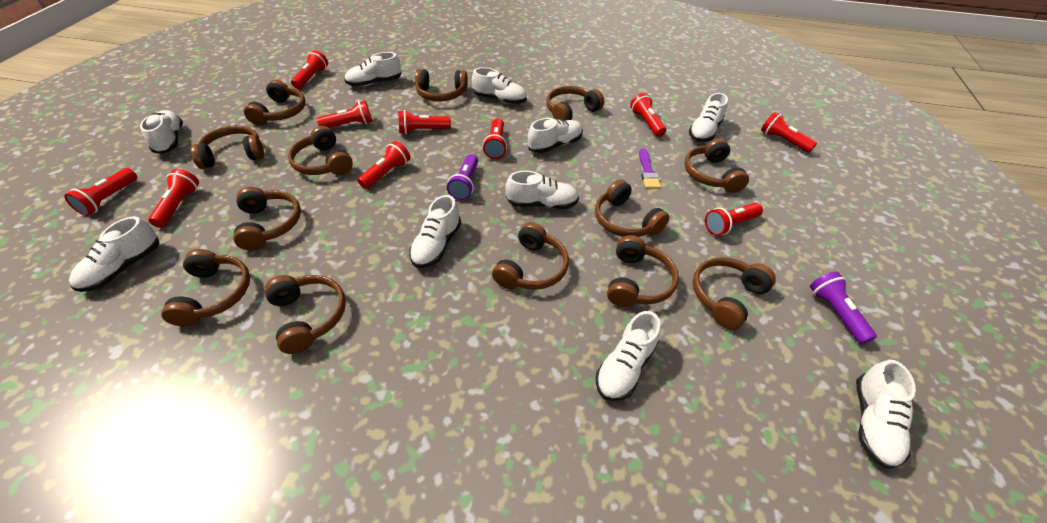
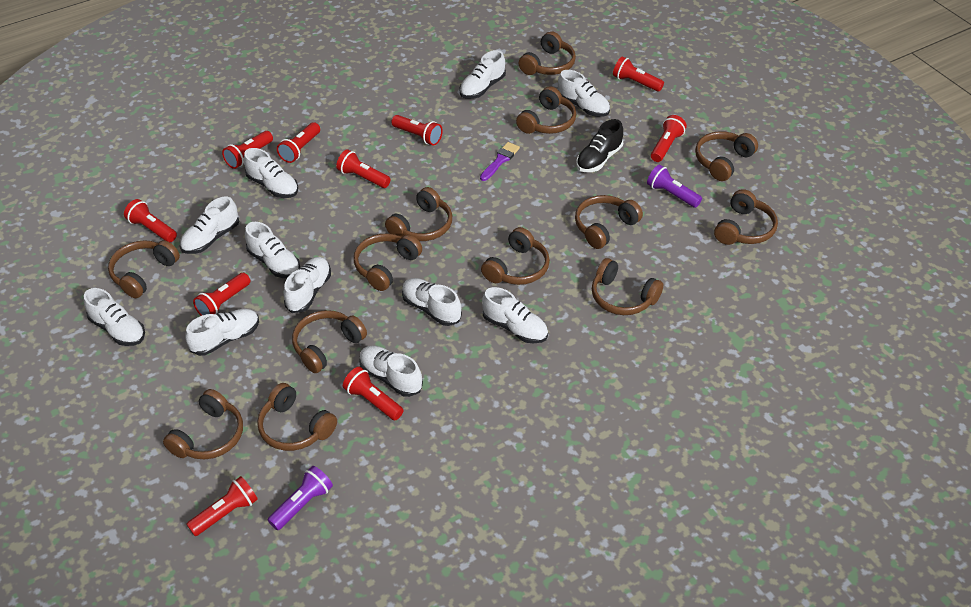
black shoe: 0 -> 1
white shoe: 10 -> 11

